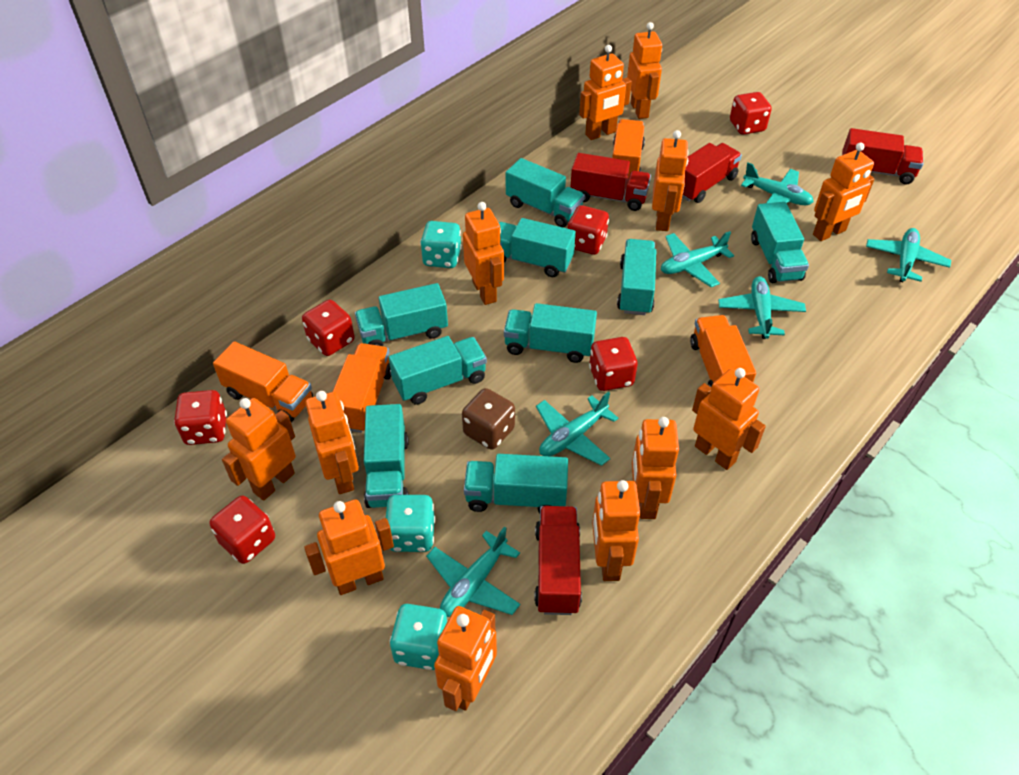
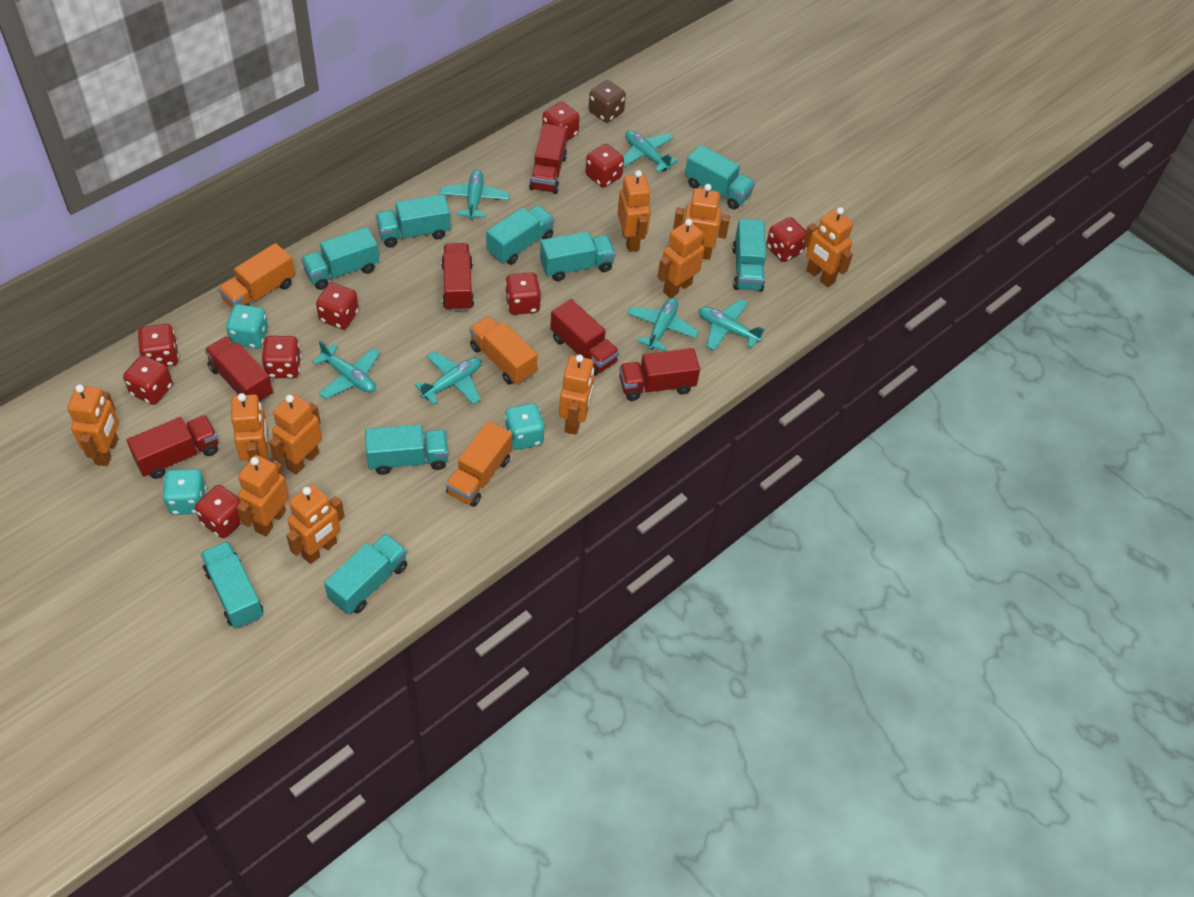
orange robot: 12 -> 10
orange truck: 4 -> 3
red dice: 6 -> 9
red truck: 4 -> 6

